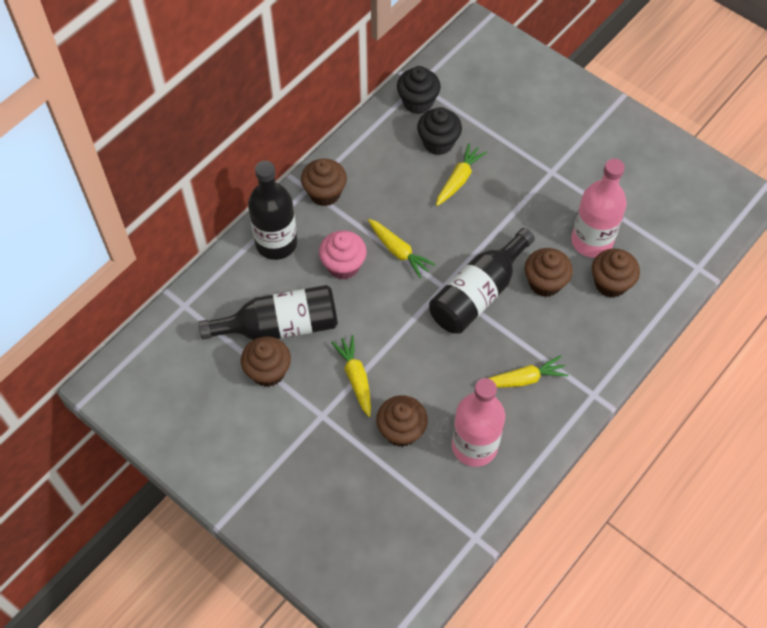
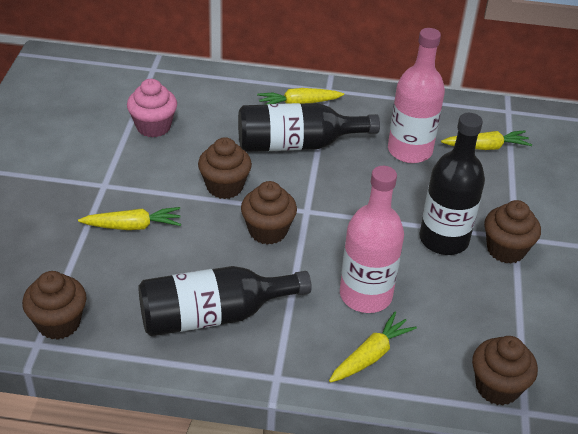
black cupcake: 2 -> 0

